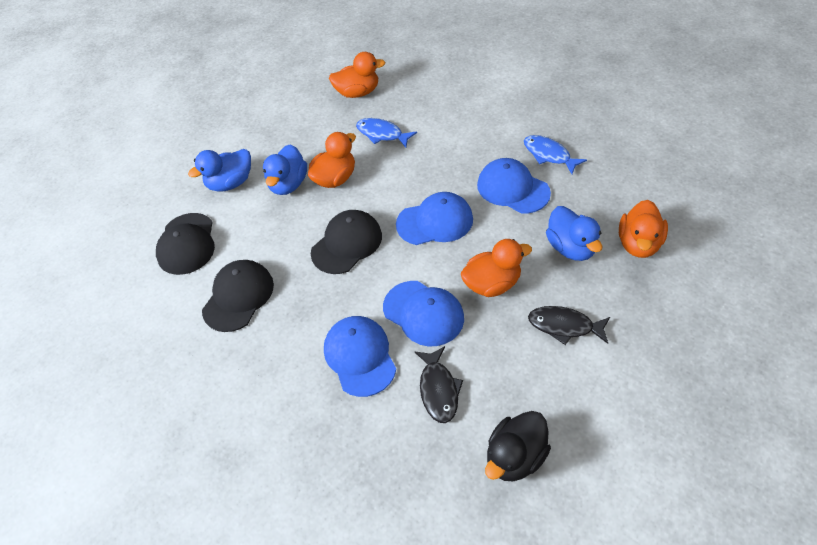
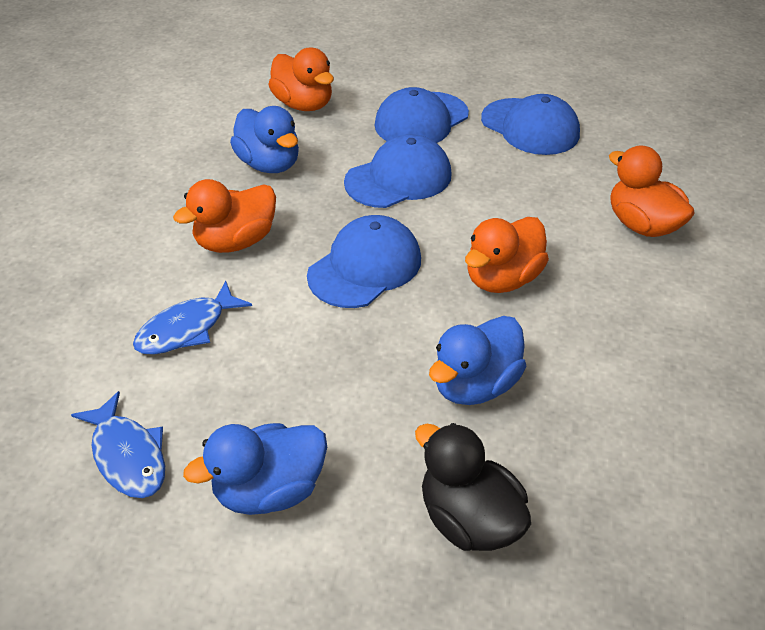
black cap: 3 -> 0
black fish: 2 -> 0

